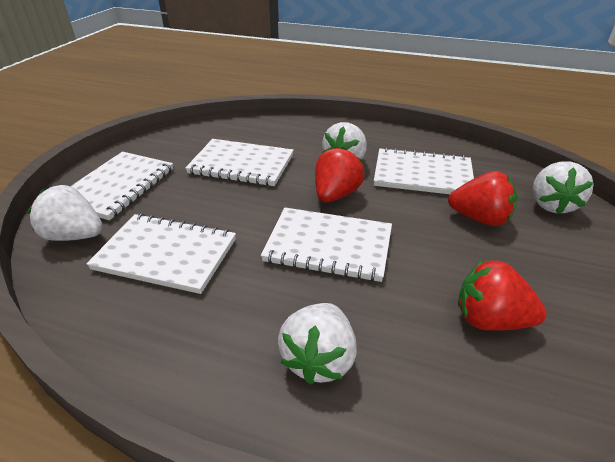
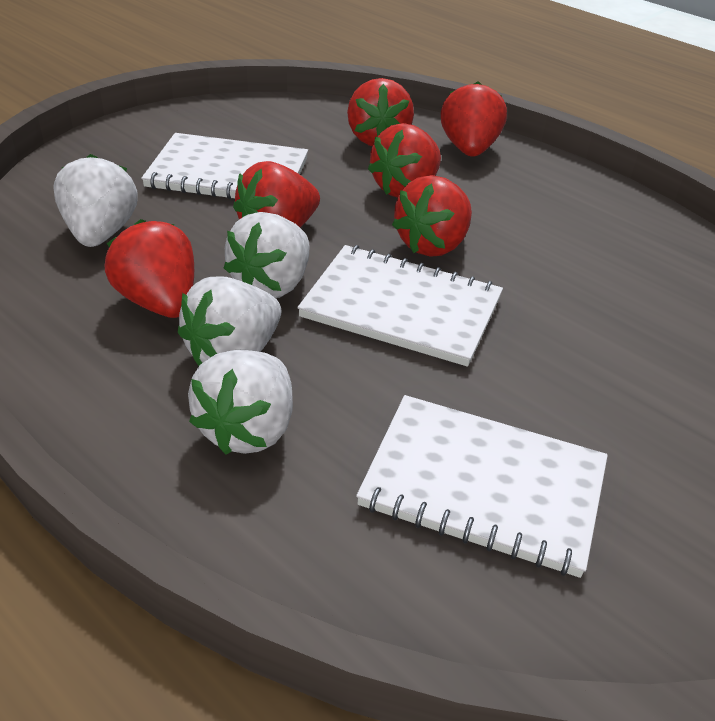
red strawberry: 3 -> 6
white notebook: 5 -> 3

